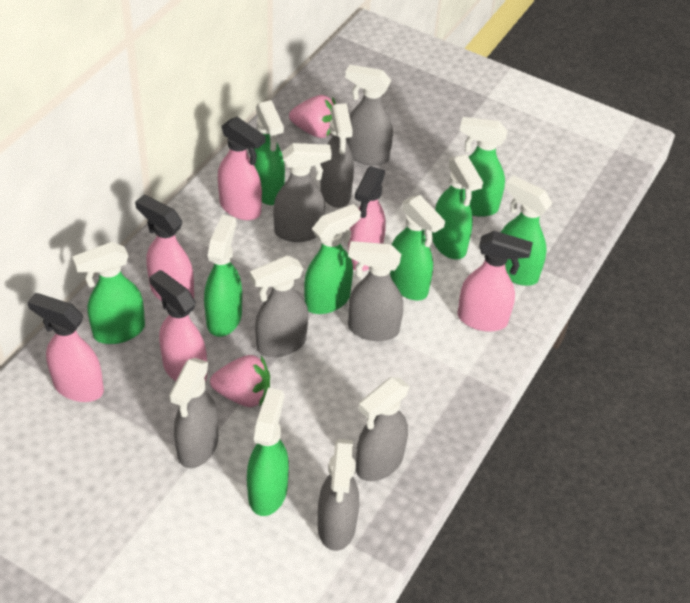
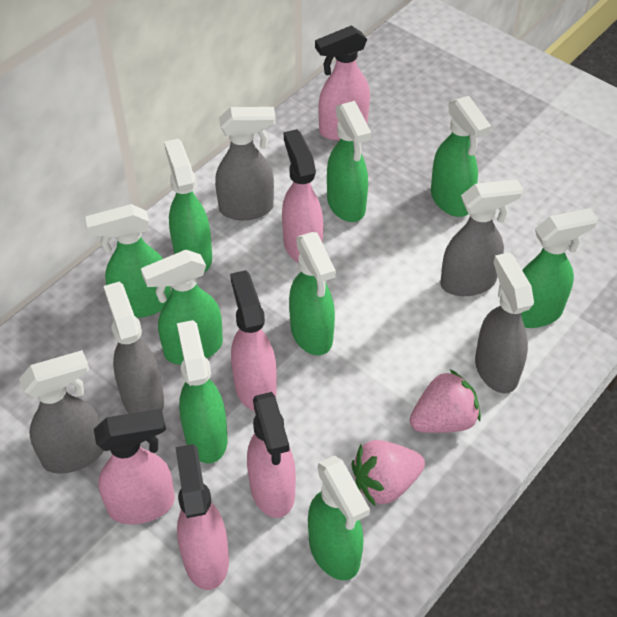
grey spray bottle: 8 -> 5

